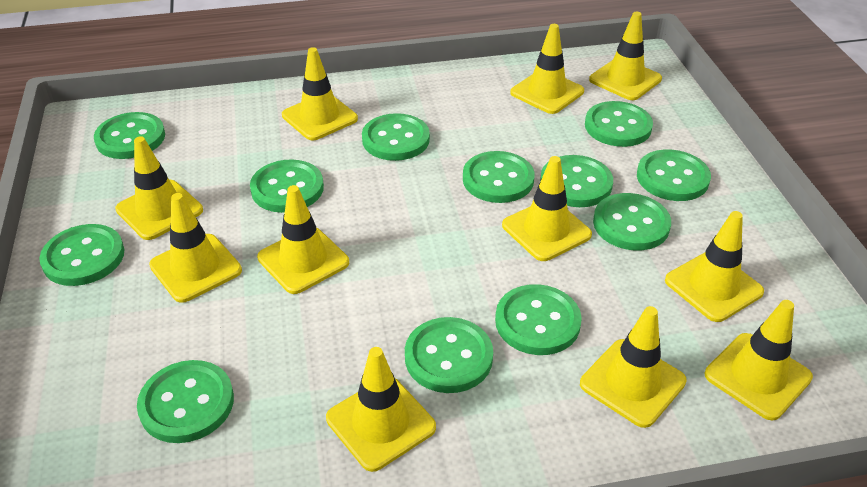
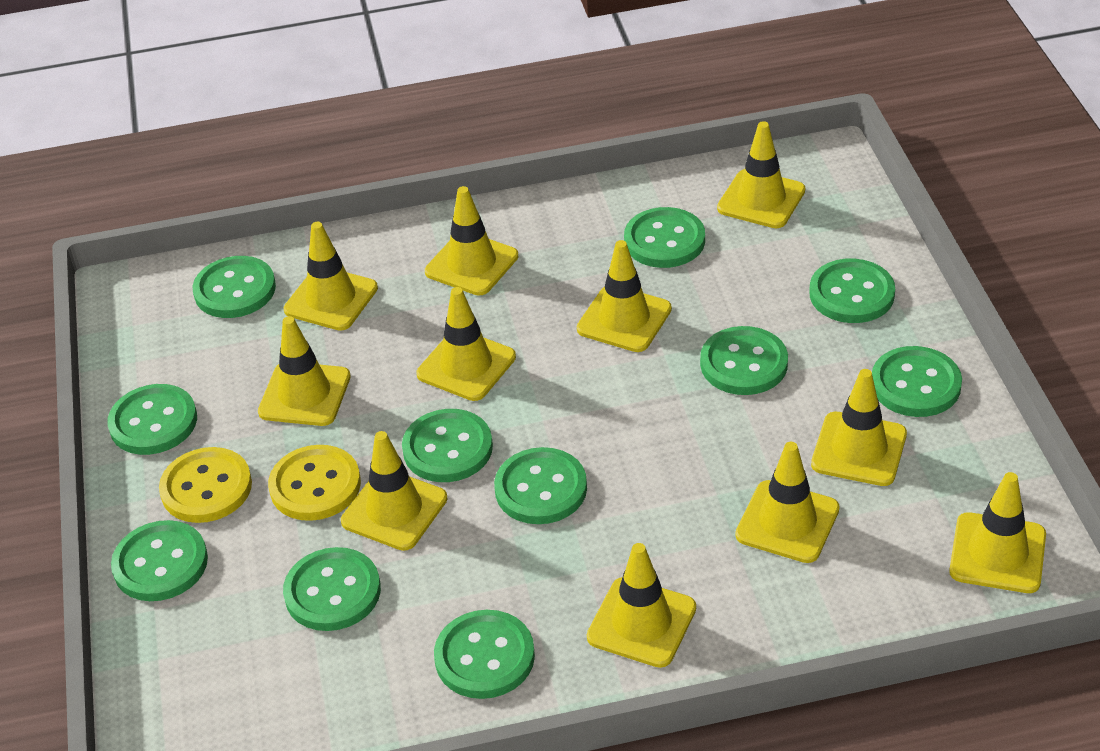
green button: 12 -> 11
yellow button: 0 -> 2

